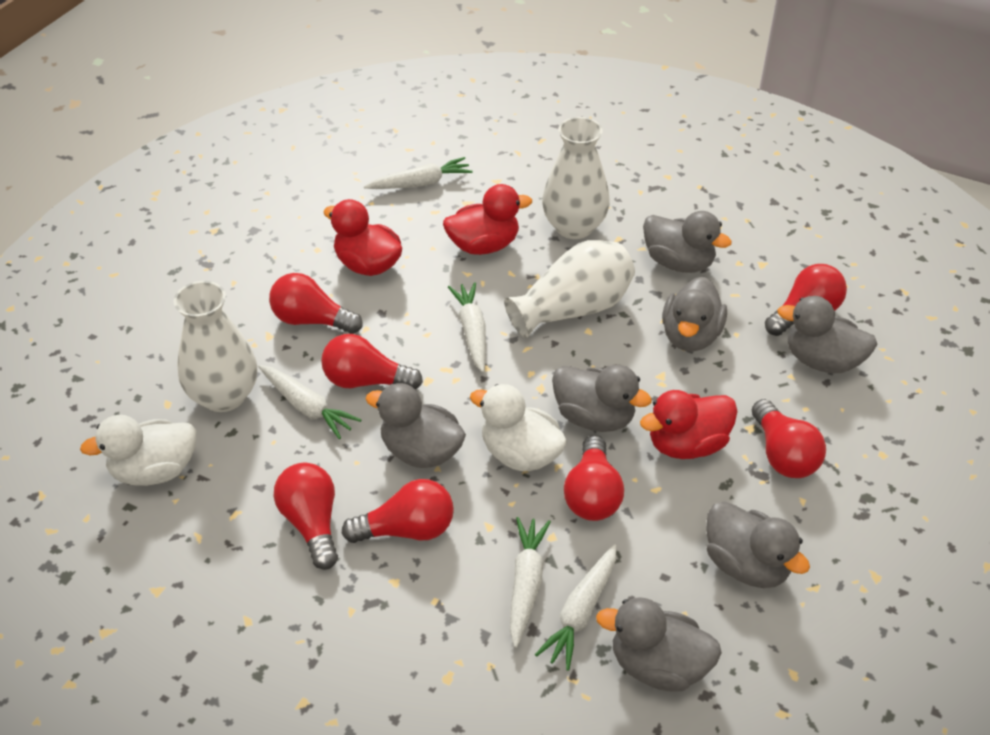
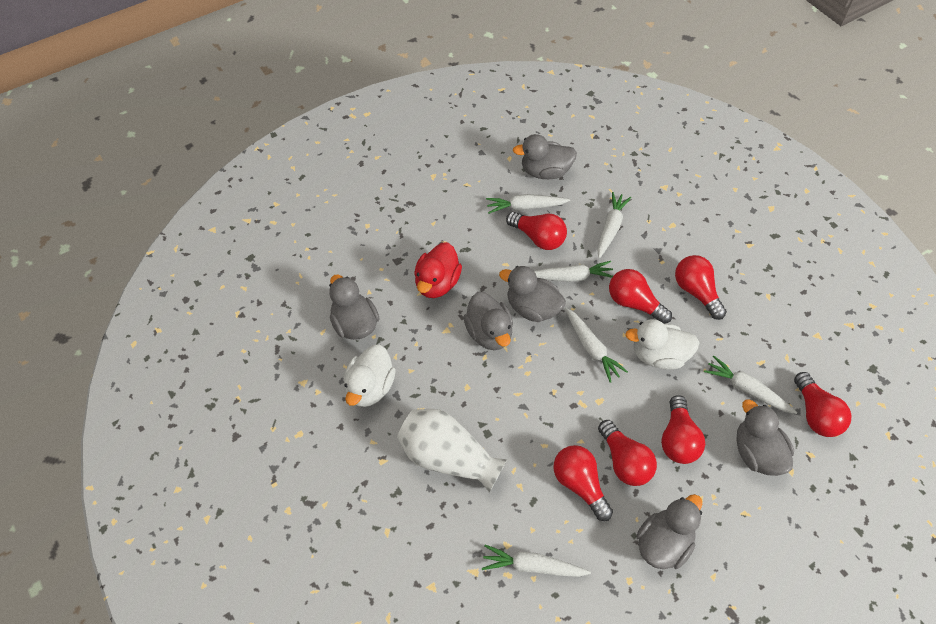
grey duck: 7 -> 6
red duck: 3 -> 1
white carrot: 5 -> 6
white vase: 3 -> 1

